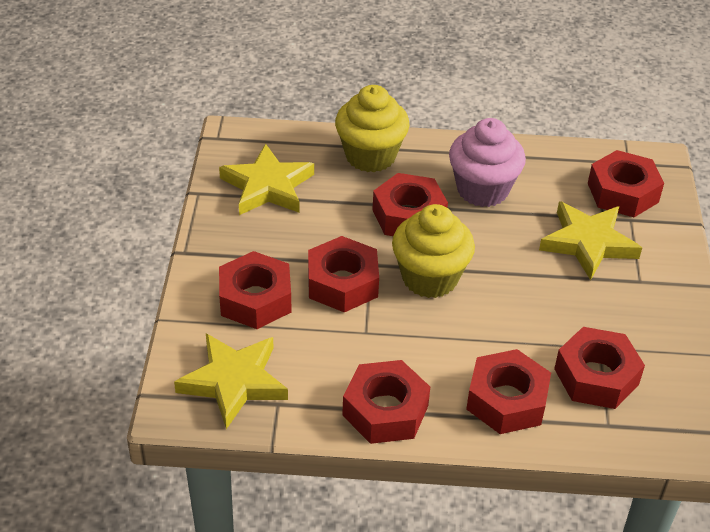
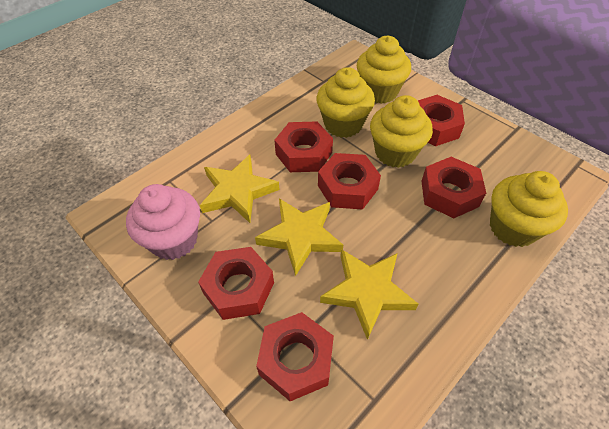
red nut: 7 -> 6
yellow cupcake: 2 -> 4

